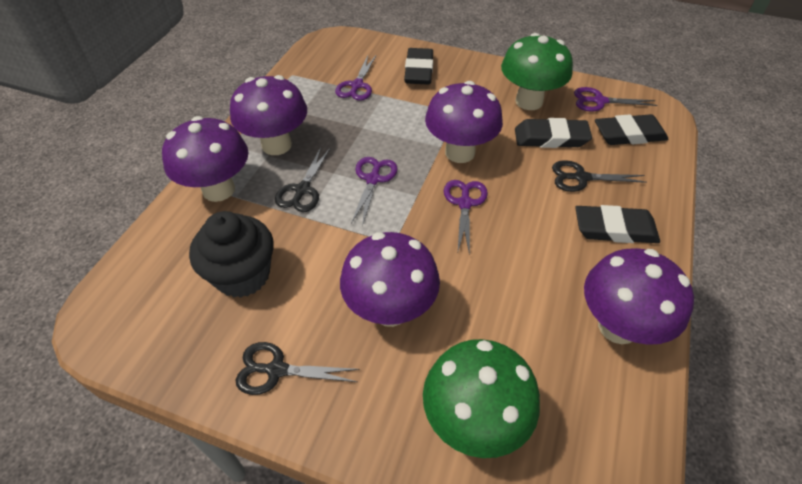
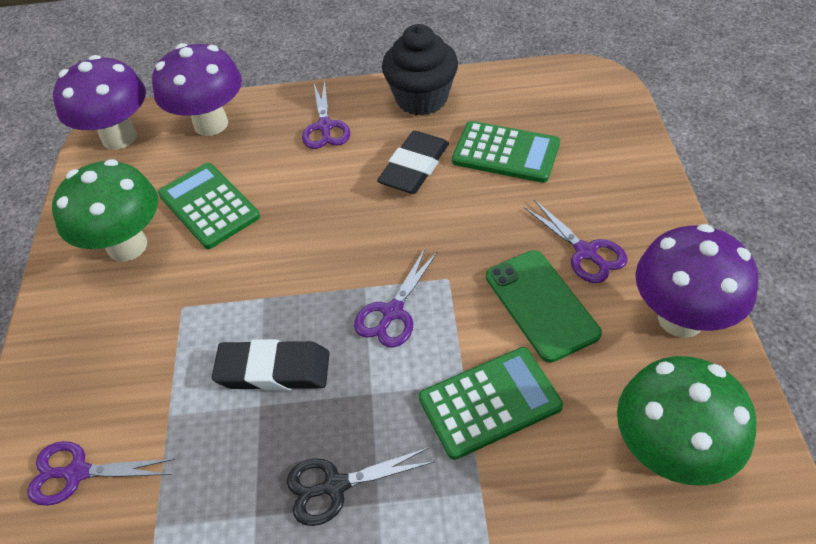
black eraser: 4 -> 2
black scissors: 3 -> 1
green calculator: 0 -> 3
green phone: 0 -> 1
purple mushroom: 5 -> 3

